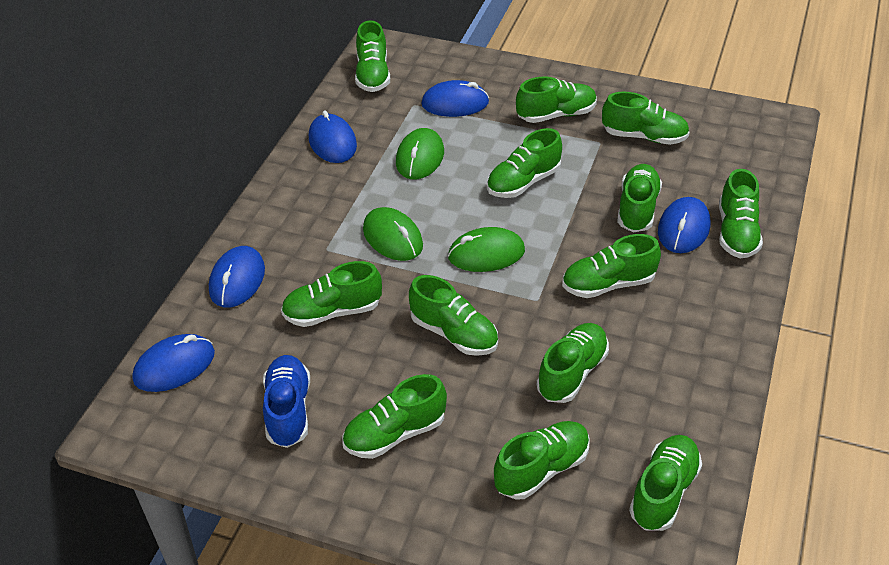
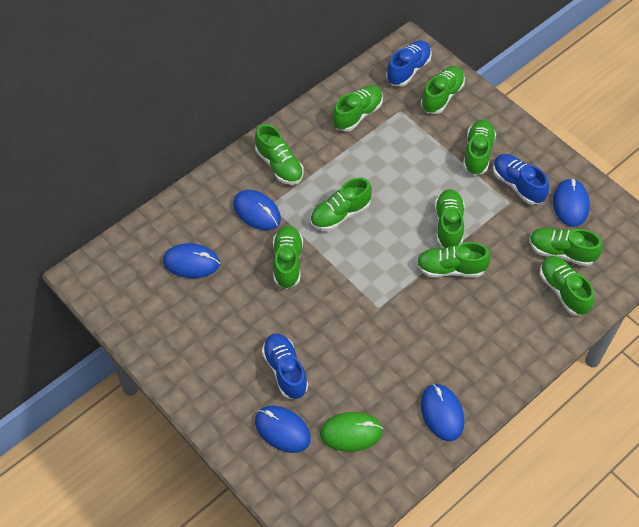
blue shoe: 1 -> 3
green mouse: 3 -> 1
green shoe: 13 -> 10

